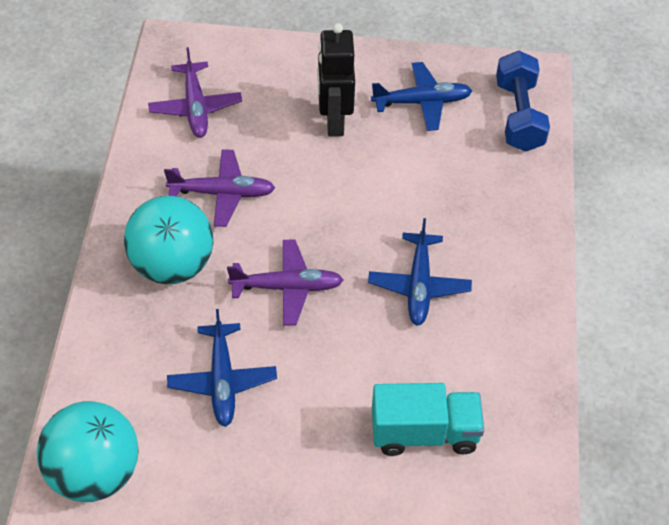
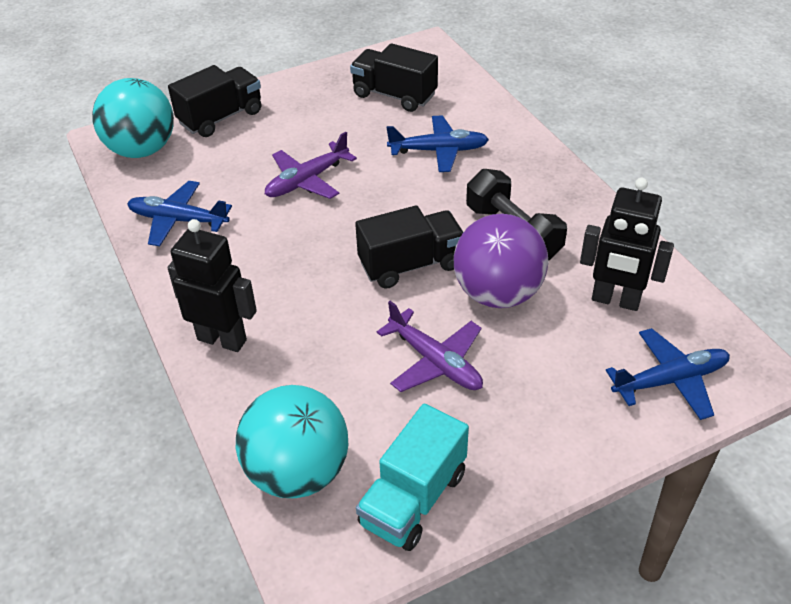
black dumbbell: 0 -> 1
black robot: 1 -> 2
black truck: 0 -> 3
blue dumbbell: 1 -> 0
purple ball: 0 -> 1
purple plane: 3 -> 2

